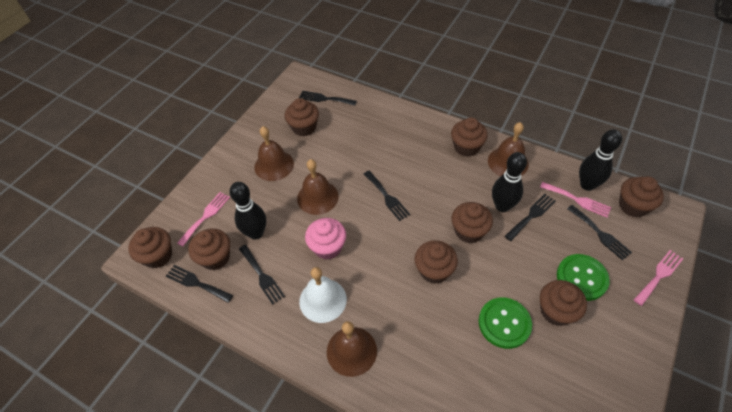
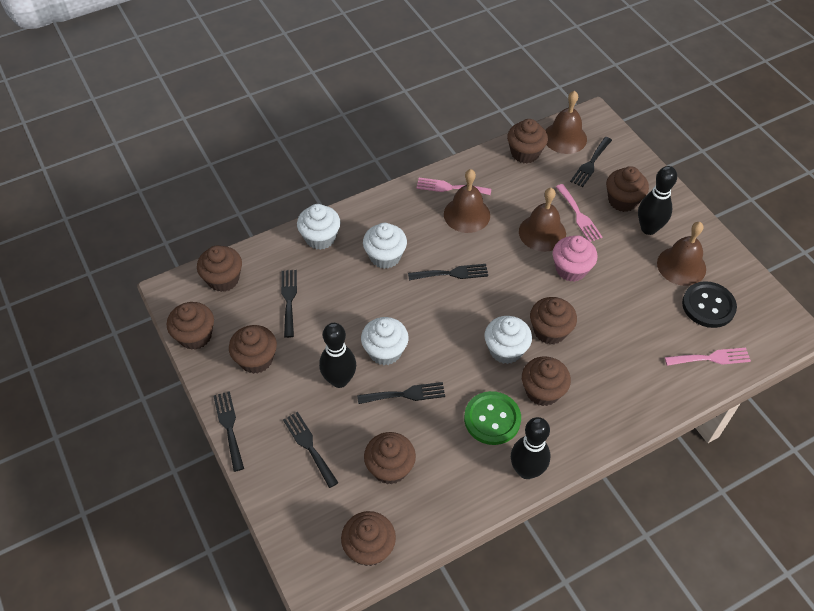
black button: 0 -> 1
brown cupcake: 8 -> 9
green button: 2 -> 1
white bell: 1 -> 0
white cupcake: 0 -> 4

